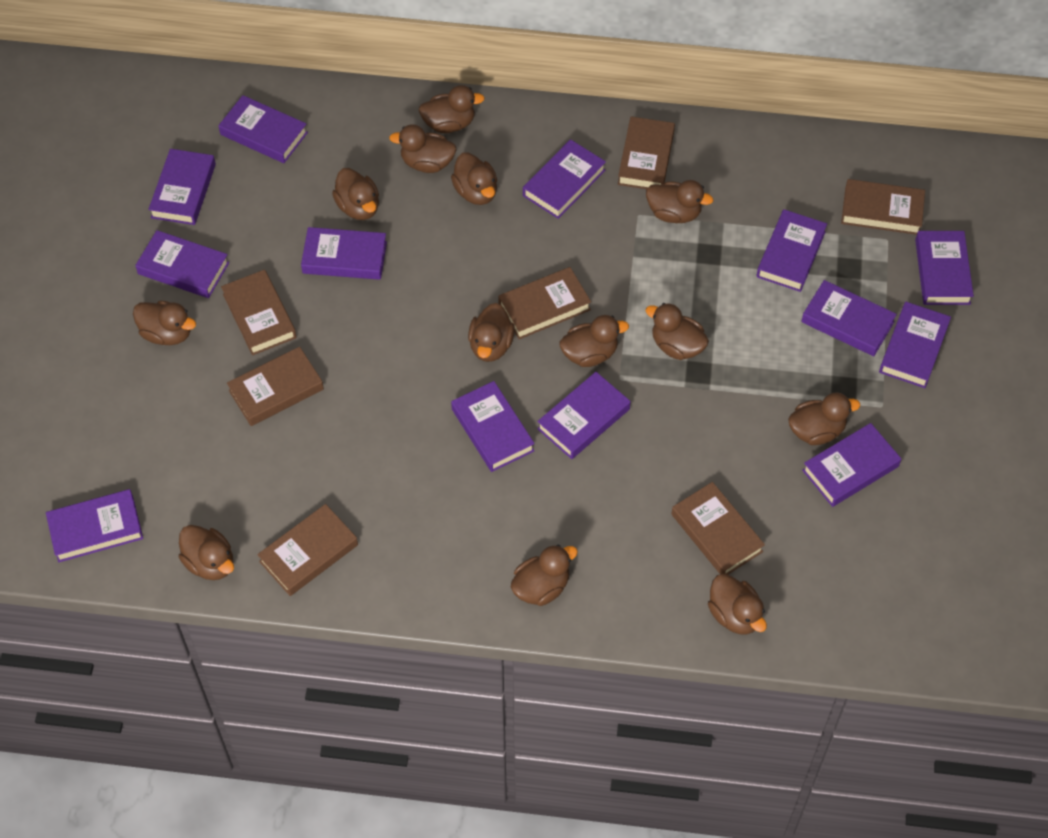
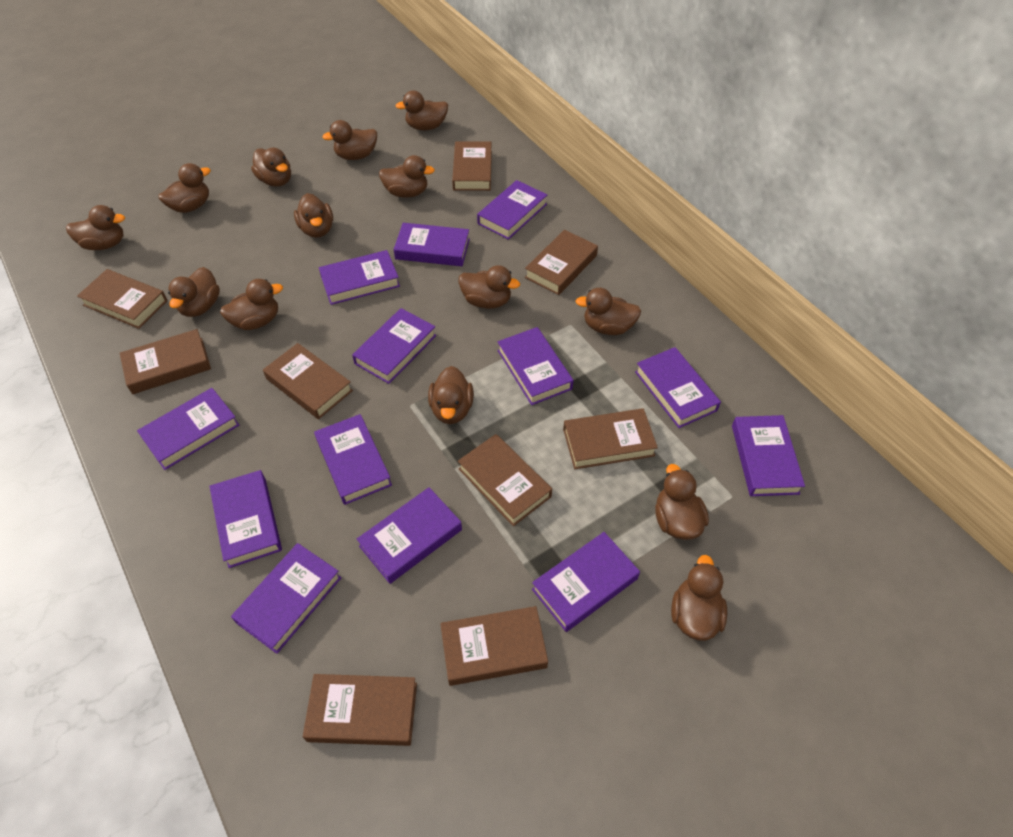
brown book: 7 -> 9
brown duck: 13 -> 14

